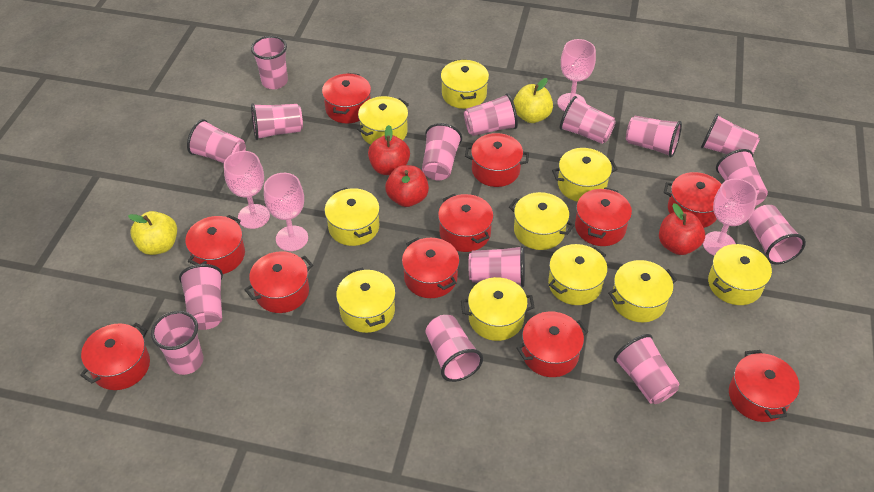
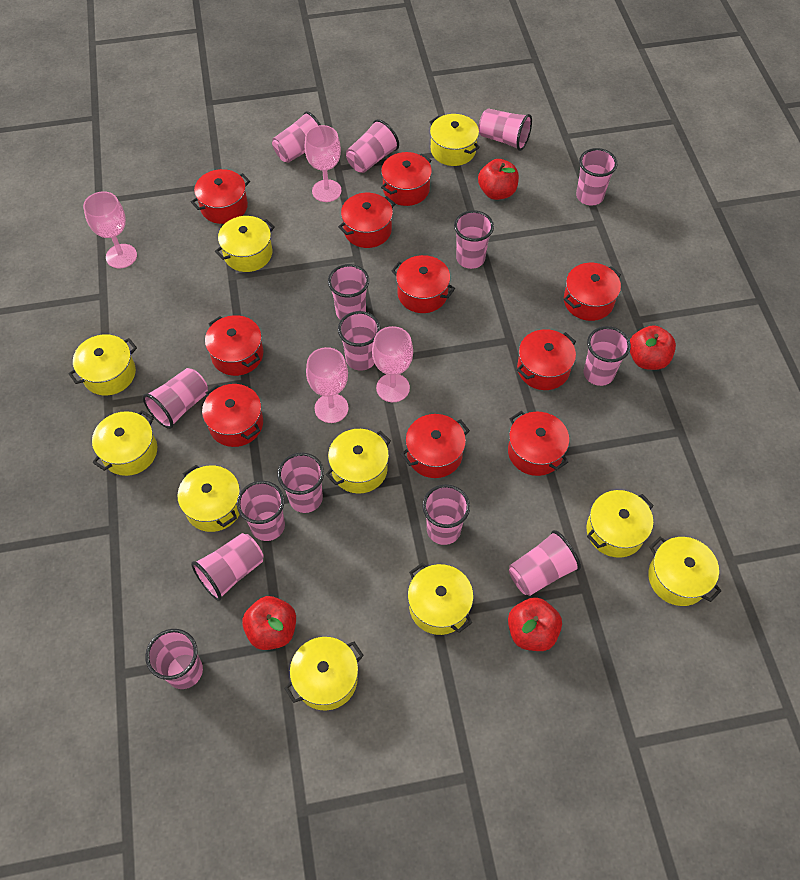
red apple: 3 -> 4
red pot: 11 -> 10
yellow apple: 2 -> 0

